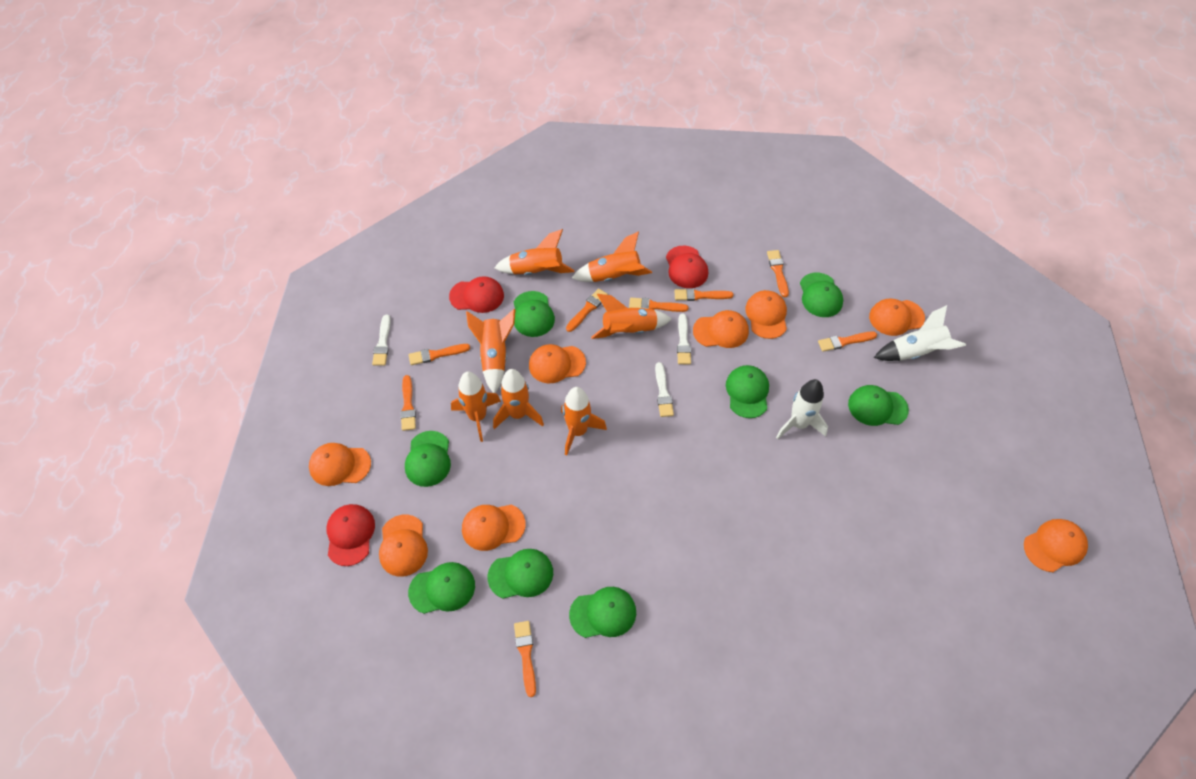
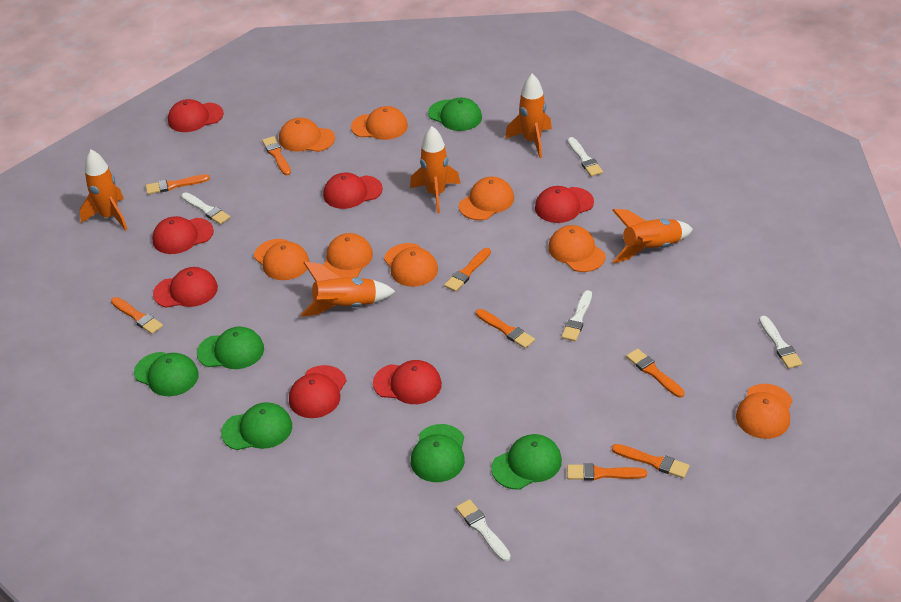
green cap: 8 -> 6
orange rocket: 7 -> 5
red cap: 3 -> 7
white brush: 3 -> 5
white rocket: 2 -> 0

